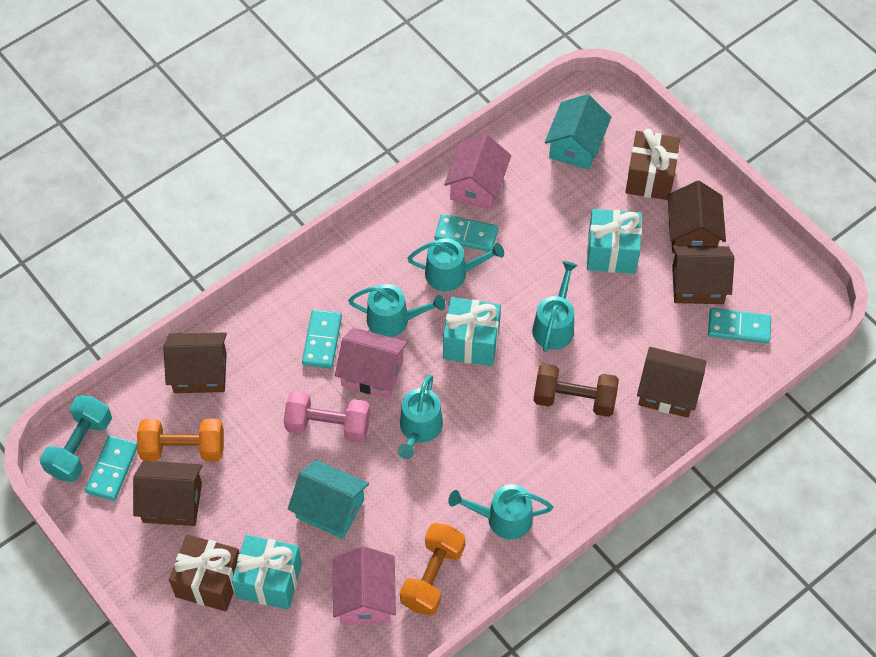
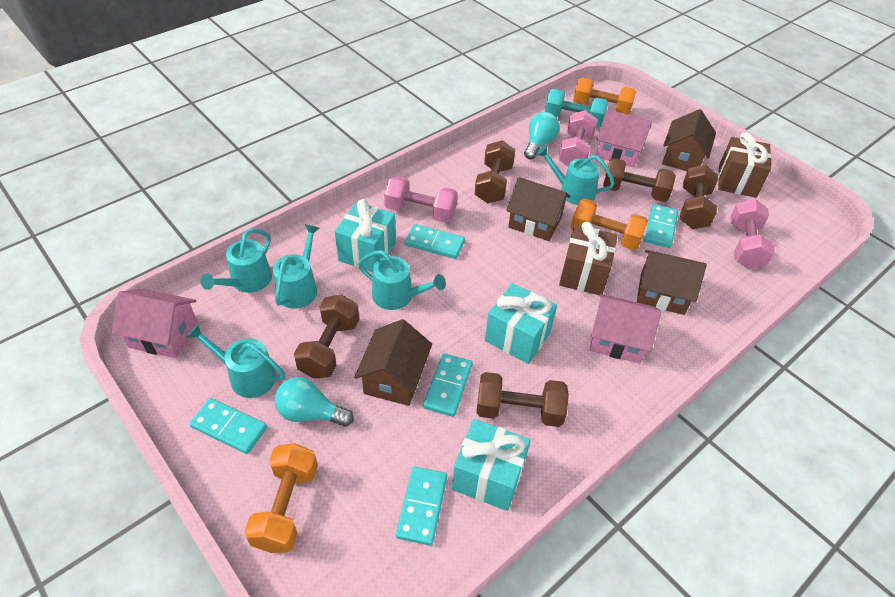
brown dumbbell: 1 -> 5
brown house: 5 -> 4
orange dumbbell: 2 -> 3
pink dumbbell: 1 -> 3
turquoise domino: 4 -> 5
turquoise house: 2 -> 0
turquoise light bulb: 0 -> 2

